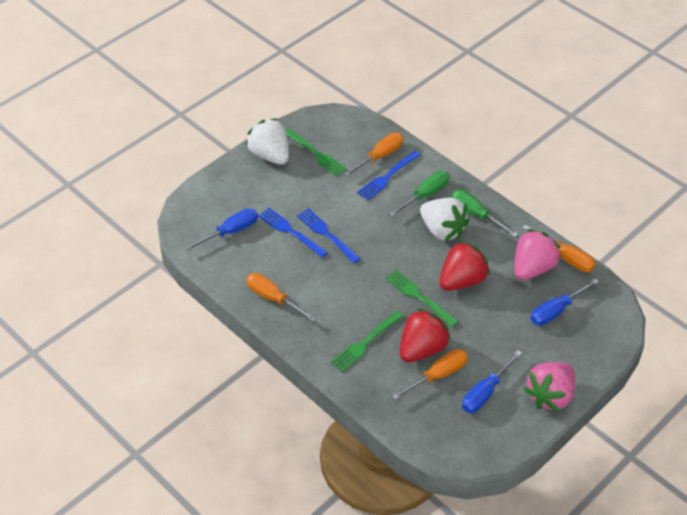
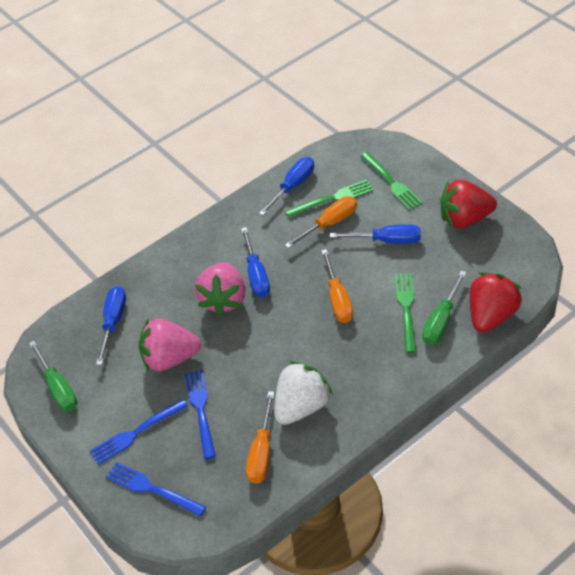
blue screwdriver: 3 -> 4
orange screwdriver: 4 -> 3
white strawberry: 2 -> 1

